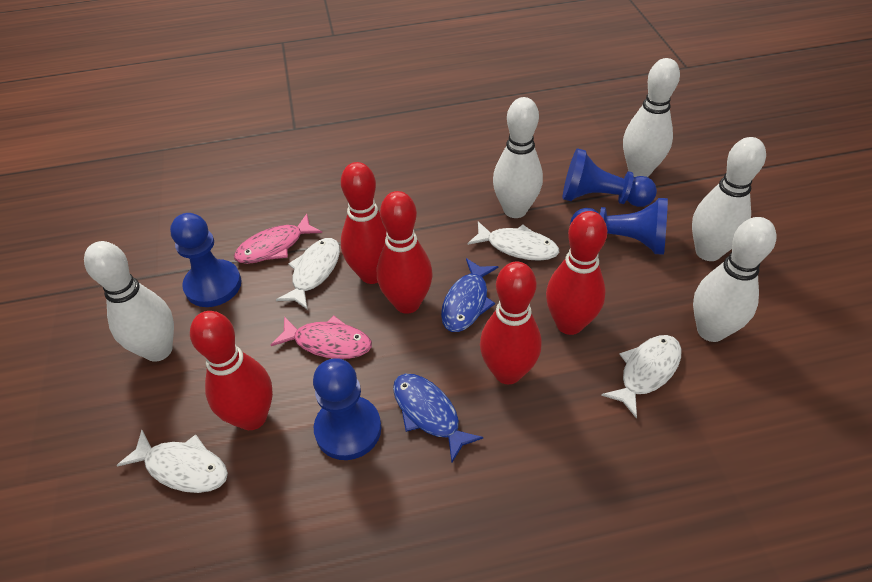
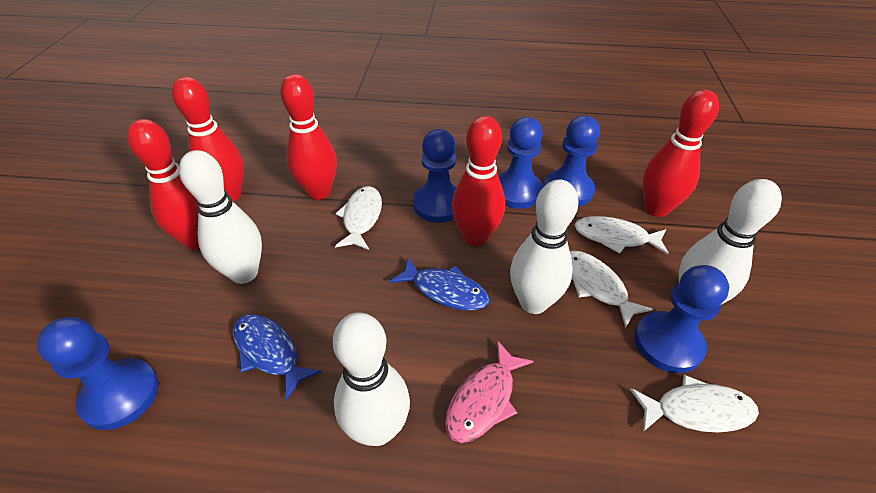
blue pawn: 4 -> 5
pink fish: 2 -> 1
white bowling pin: 5 -> 4

